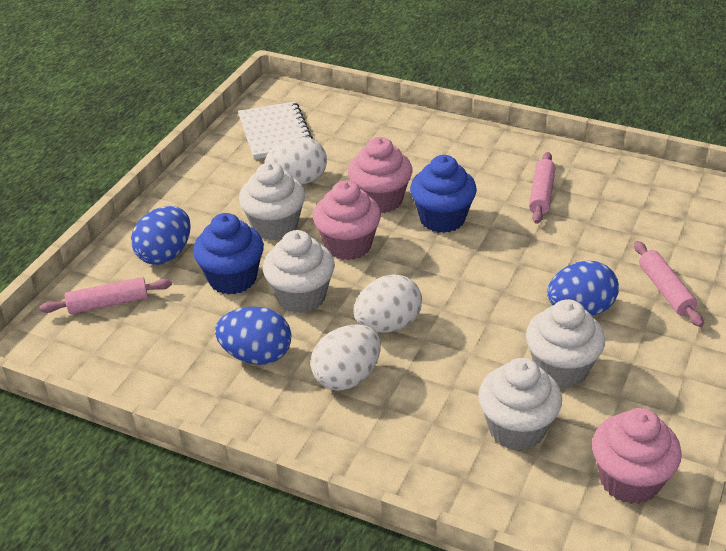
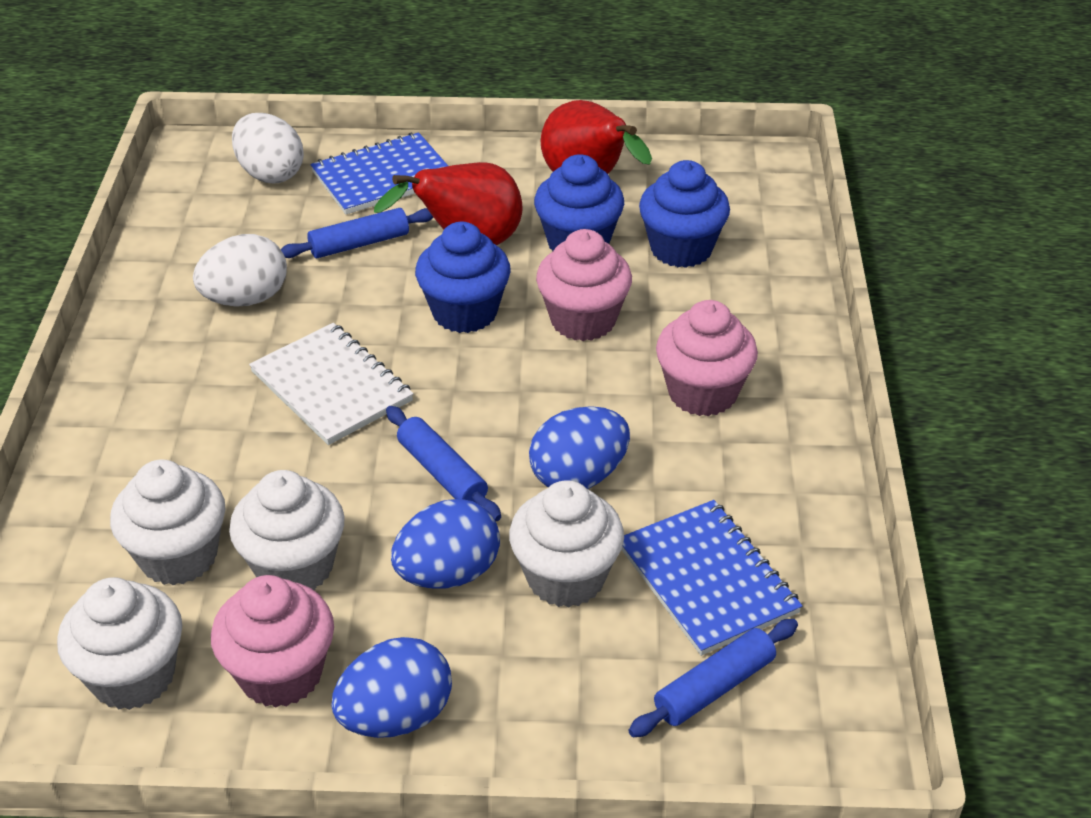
blue cupcake: 2 -> 3
blue notebook: 0 -> 2
blue rolling pin: 0 -> 3
pink rolling pin: 3 -> 0
red pear: 0 -> 2
white egg: 3 -> 2

